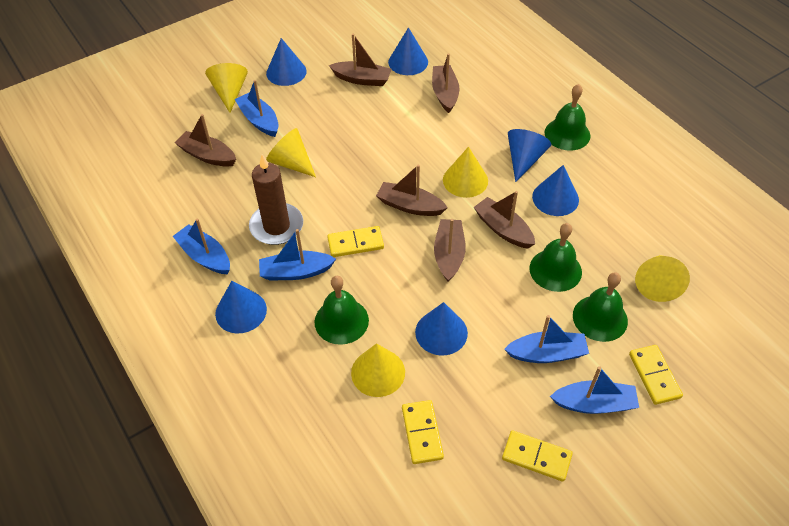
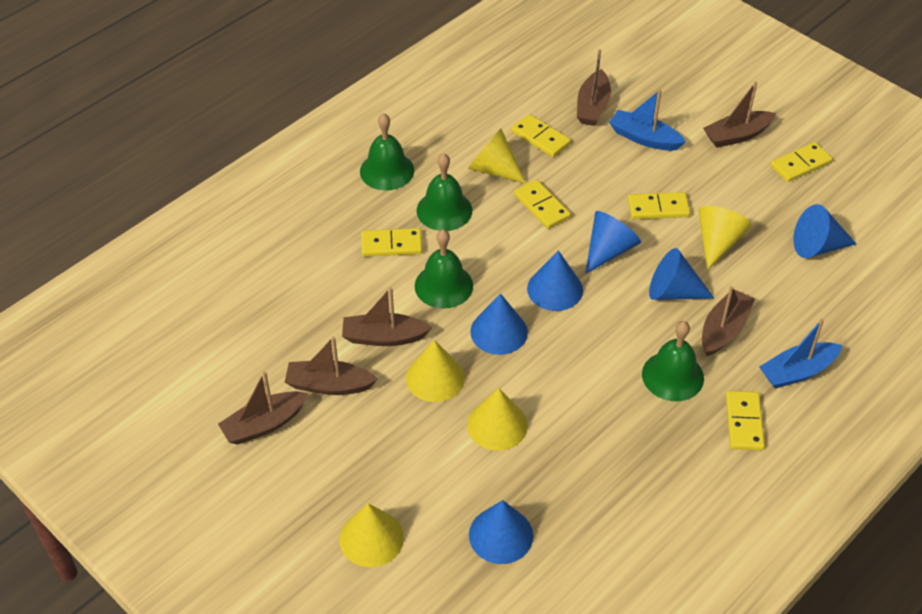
blue boat: 5 -> 2
brown candle: 1 -> 0
yellow domino: 4 -> 6

